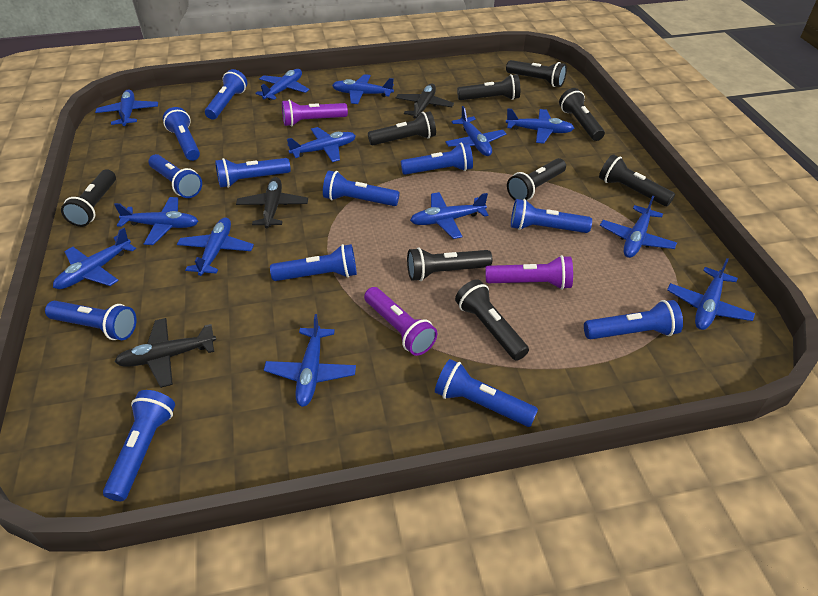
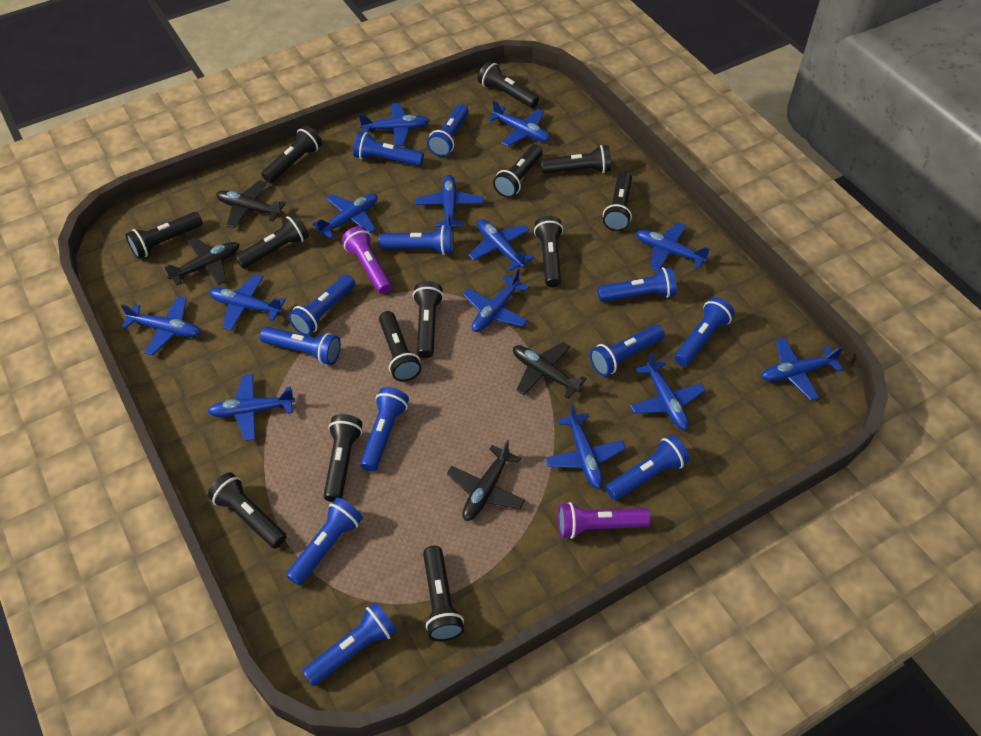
black flashlight: 9 -> 13
black plane: 3 -> 4
purple flashlight: 3 -> 2

